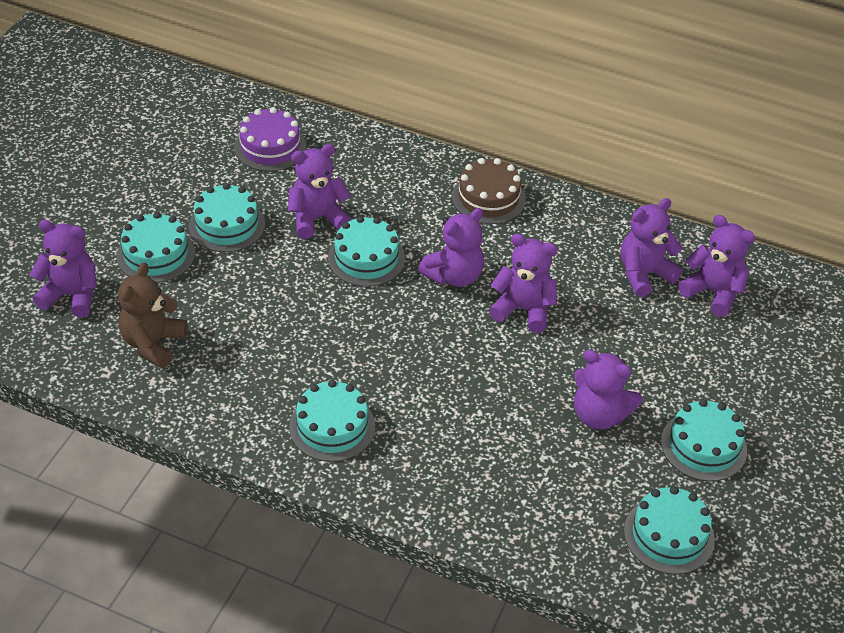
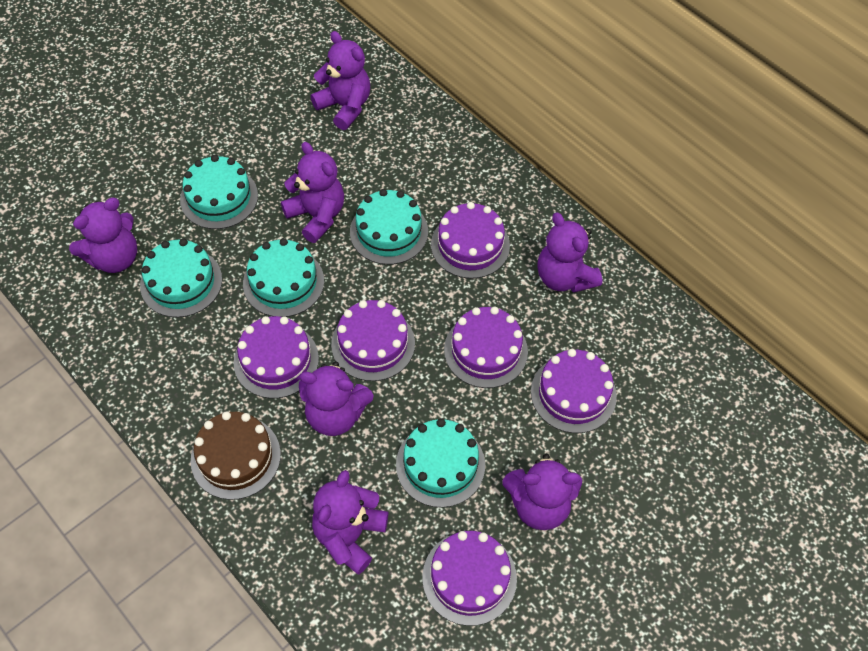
brown teddy bear: 1 -> 0
purple cake: 1 -> 6
turquoise cake: 6 -> 5

